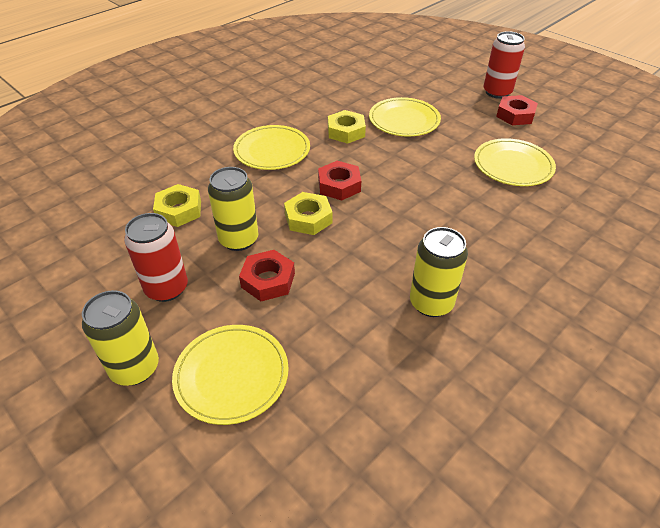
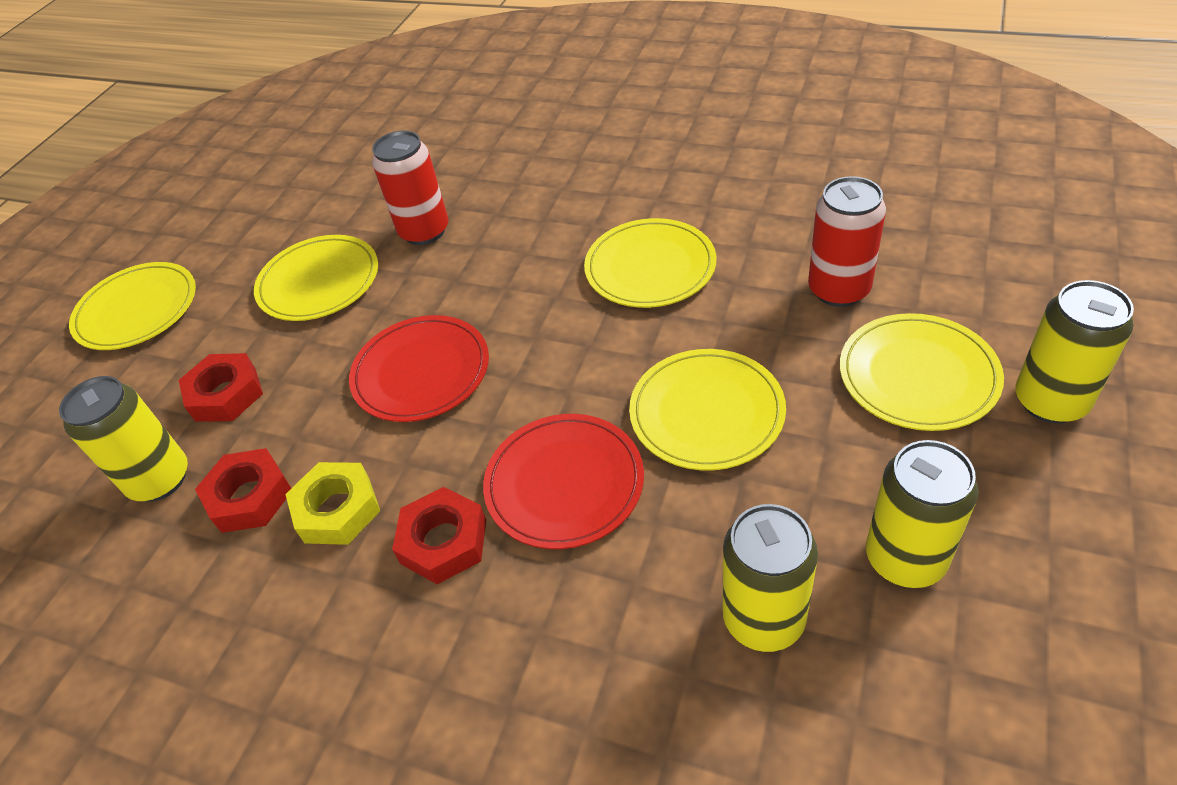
red plate: 0 -> 2
yellow can: 3 -> 4
yellow nut: 3 -> 1
yellow plate: 4 -> 5

